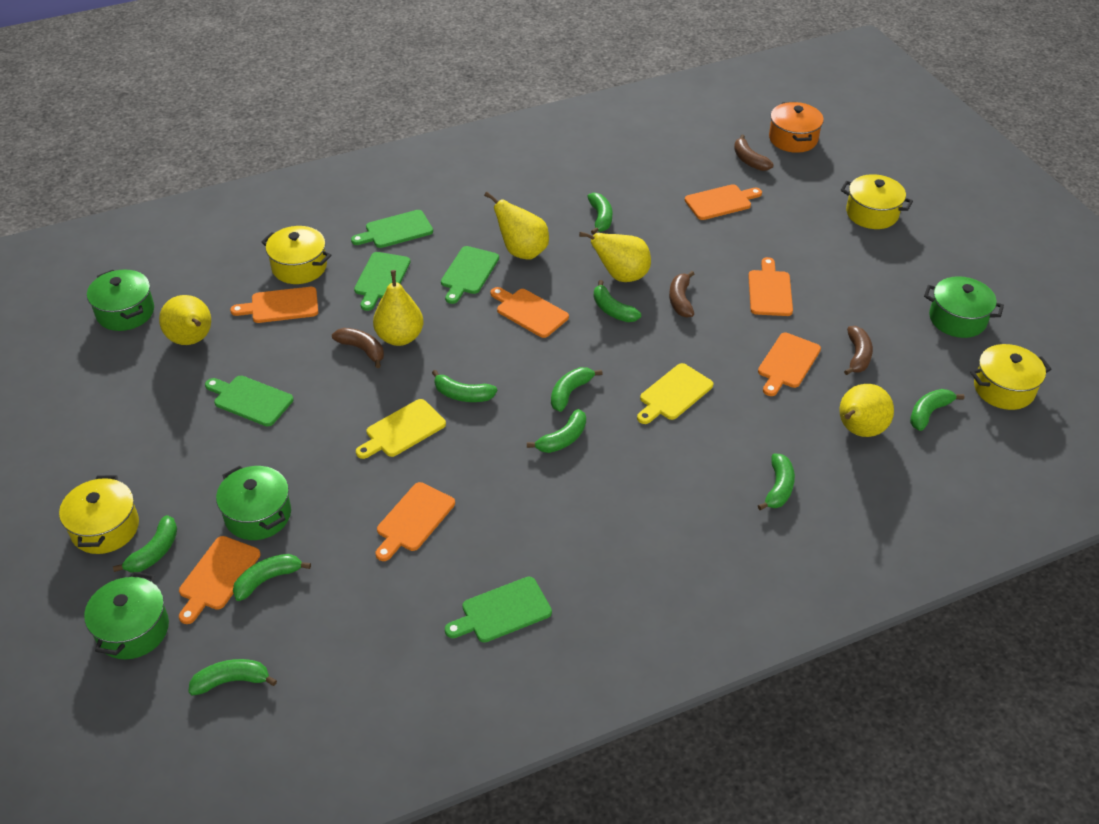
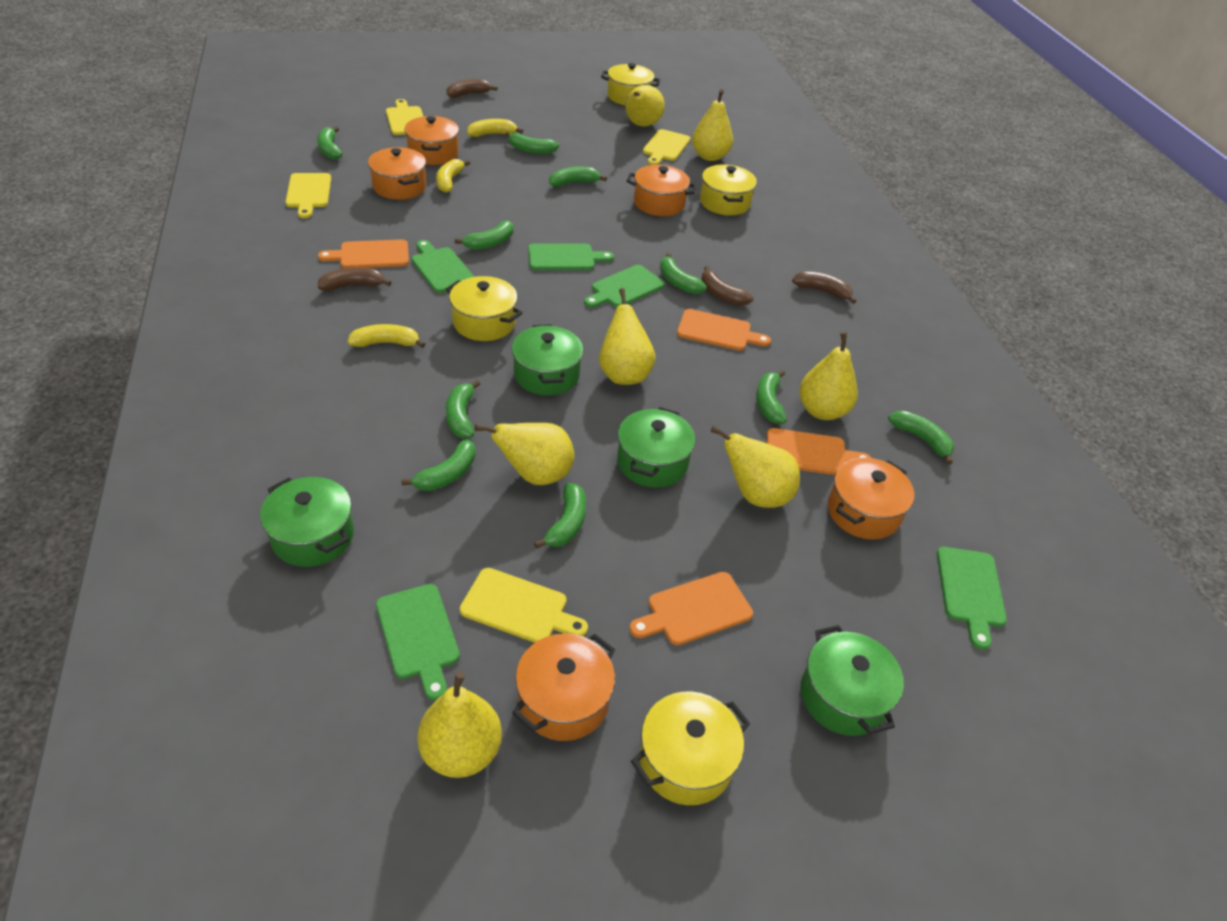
orange cutting board: 7 -> 4
orange pot: 1 -> 5
yellow banana: 0 -> 3
yellow cutting board: 2 -> 4
yellow pear: 5 -> 7

